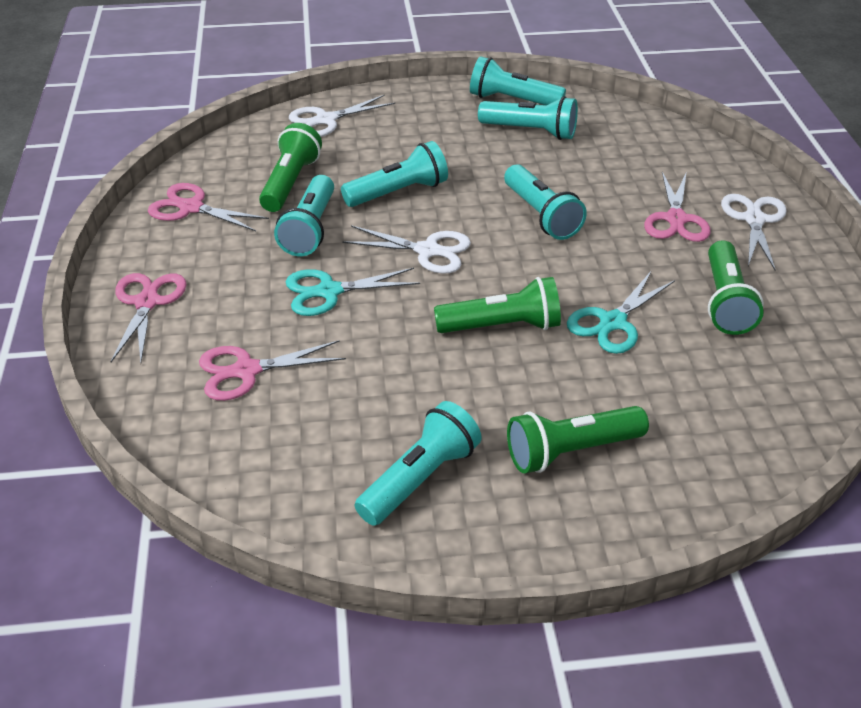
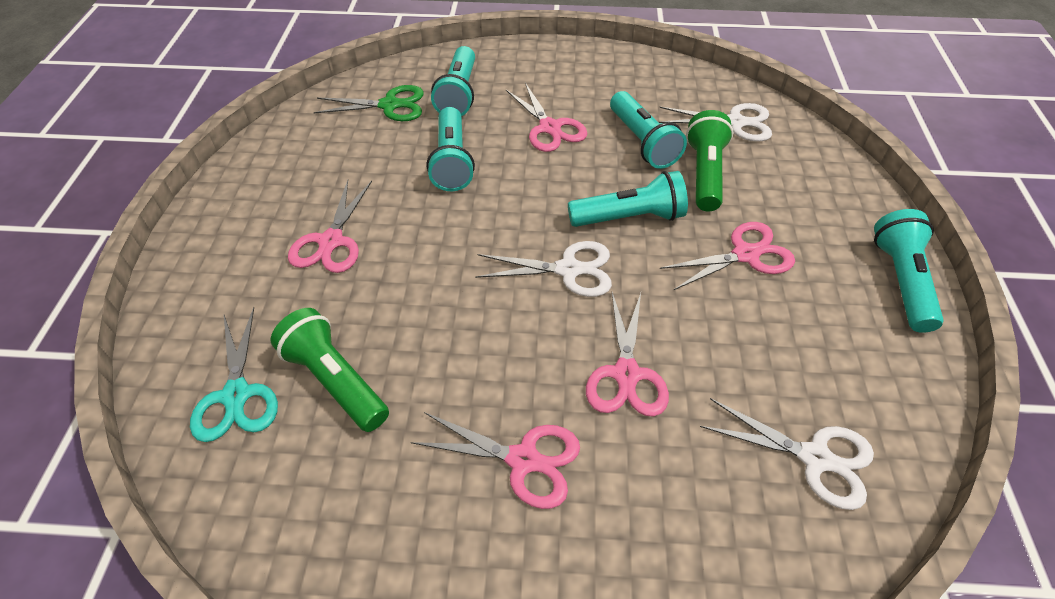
green flashlight: 4 -> 2
green scissors: 0 -> 1
pink scissors: 4 -> 5
turquoise flashlight: 6 -> 5
turquoise scissors: 2 -> 1

